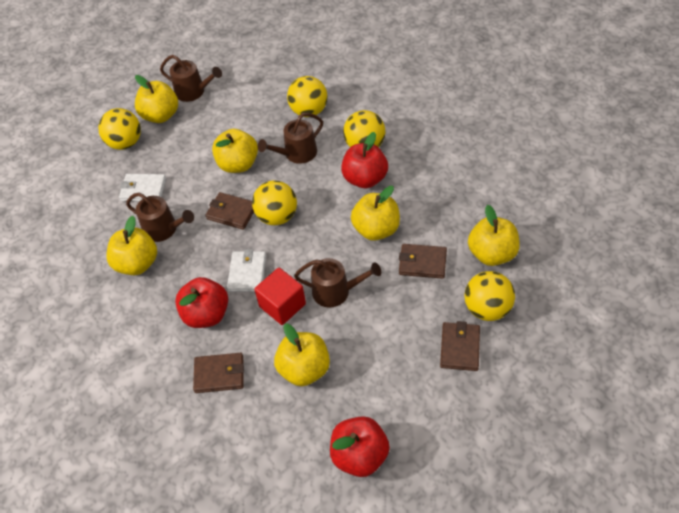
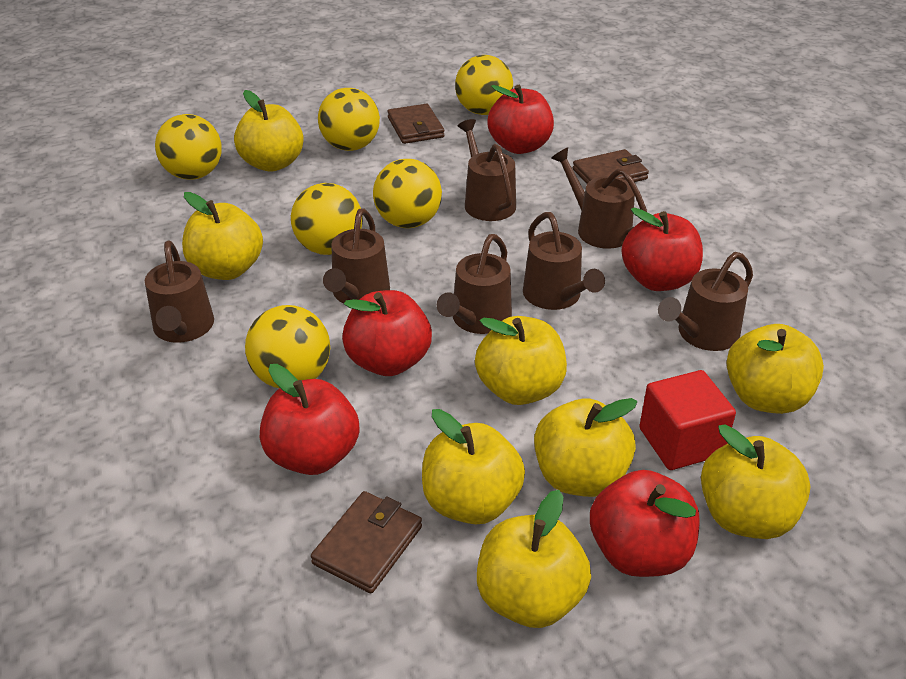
brown wallet: 4 -> 3
brown watering can: 4 -> 7
red apple: 3 -> 5
white wallet: 2 -> 0
yellow apple: 6 -> 8
yellow ball: 5 -> 6

